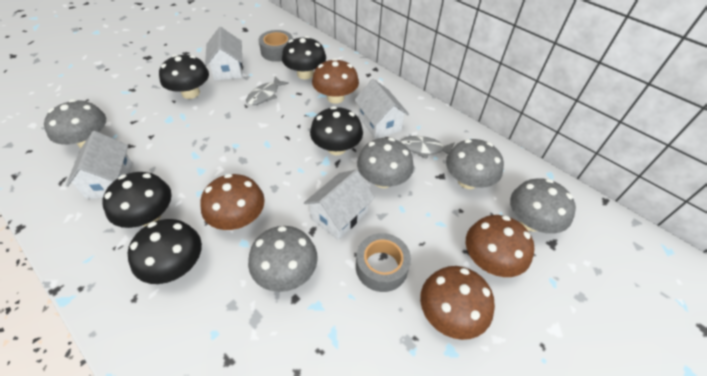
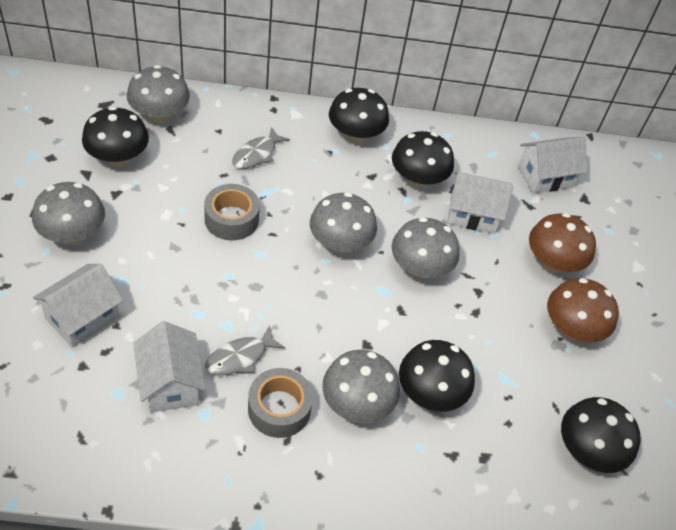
brown mushroom: 4 -> 2

